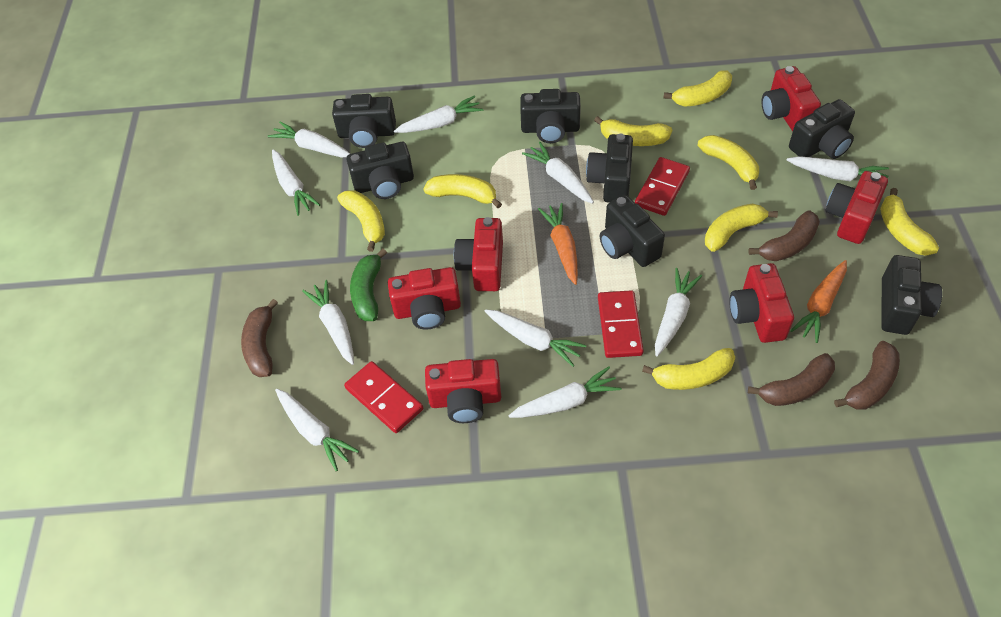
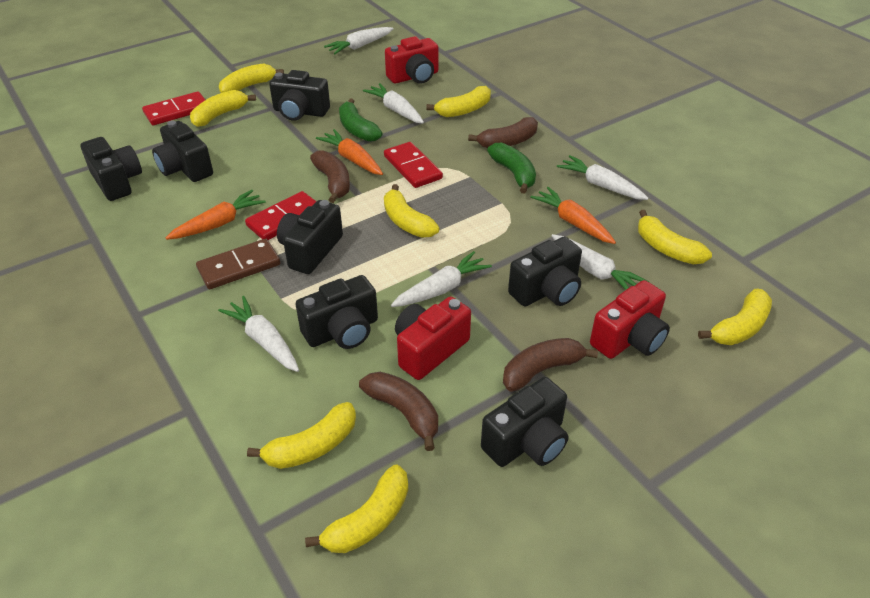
brown domino: 0 -> 1
green banana: 1 -> 2
orange carrot: 2 -> 3
red camera: 6 -> 3
white carrot: 10 -> 6

